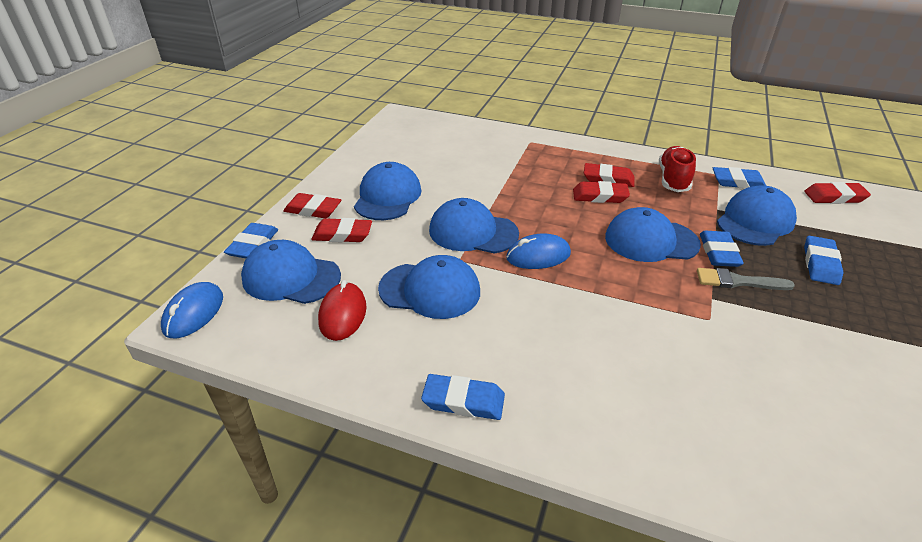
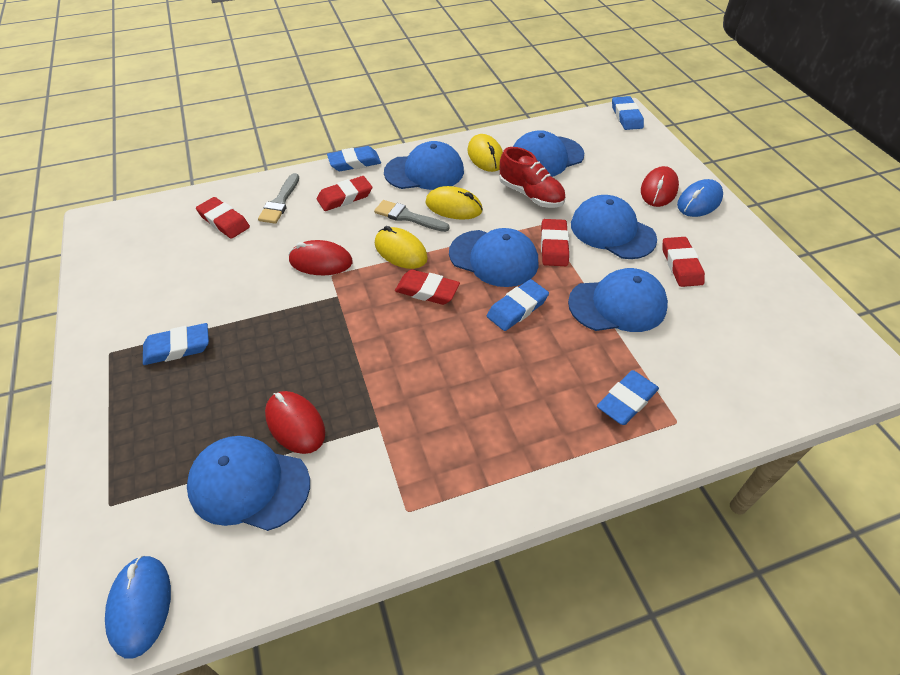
grey brush: 1 -> 2
red mouse: 1 -> 3
yellow mouse: 0 -> 3

